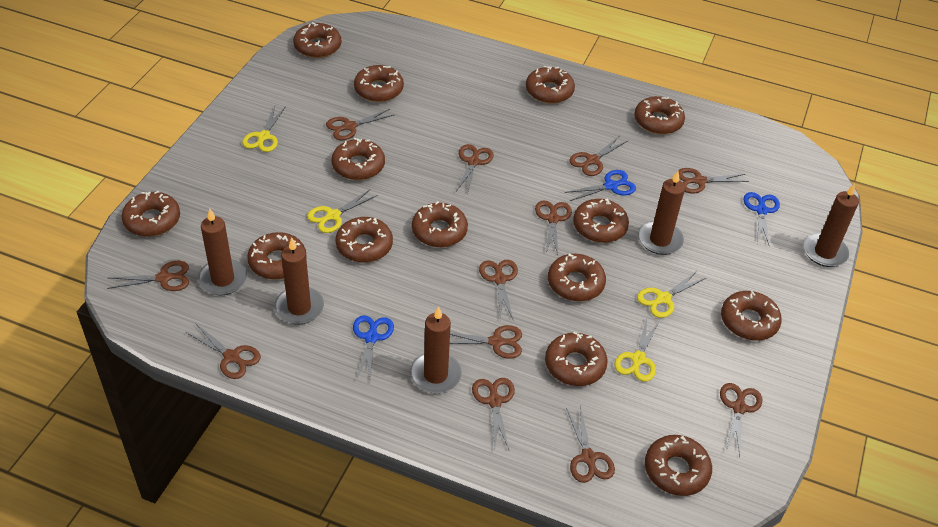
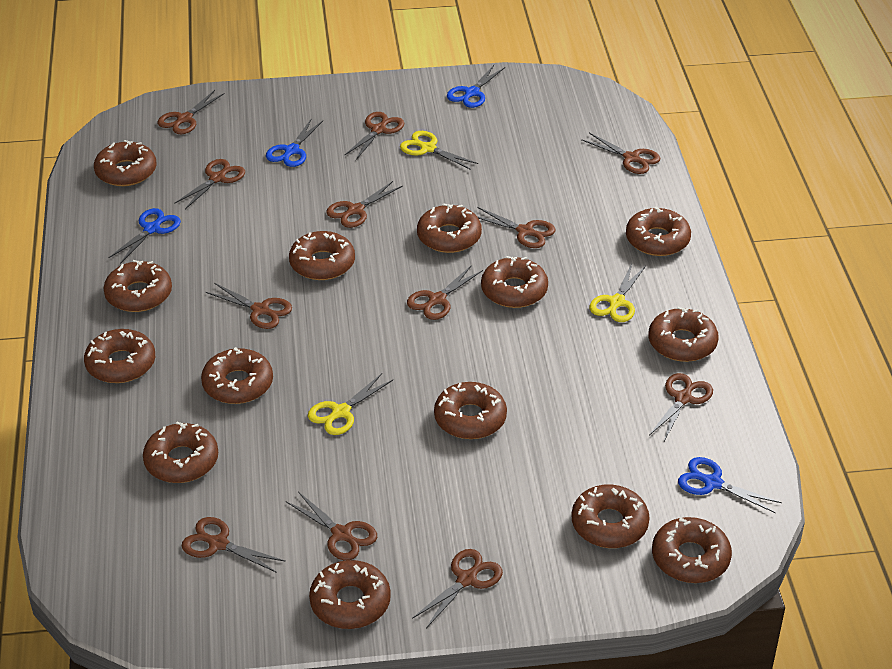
blue scissors: 3 -> 4
brown candle: 5 -> 0
yellow scissors: 4 -> 3

